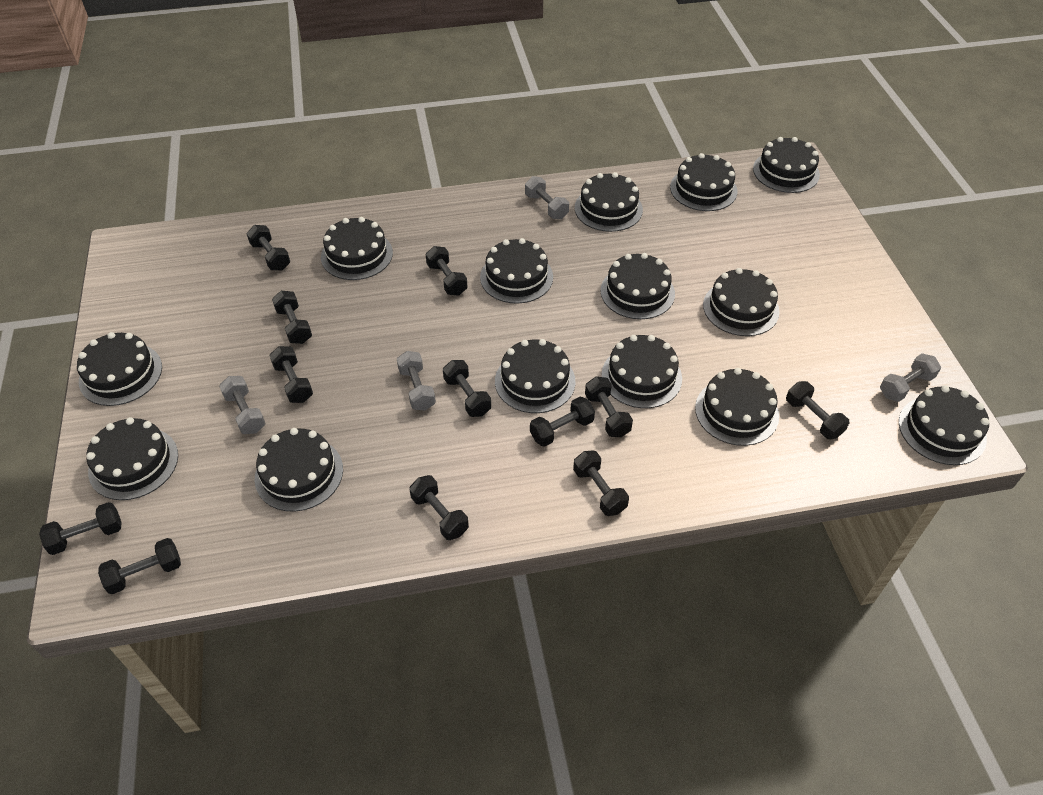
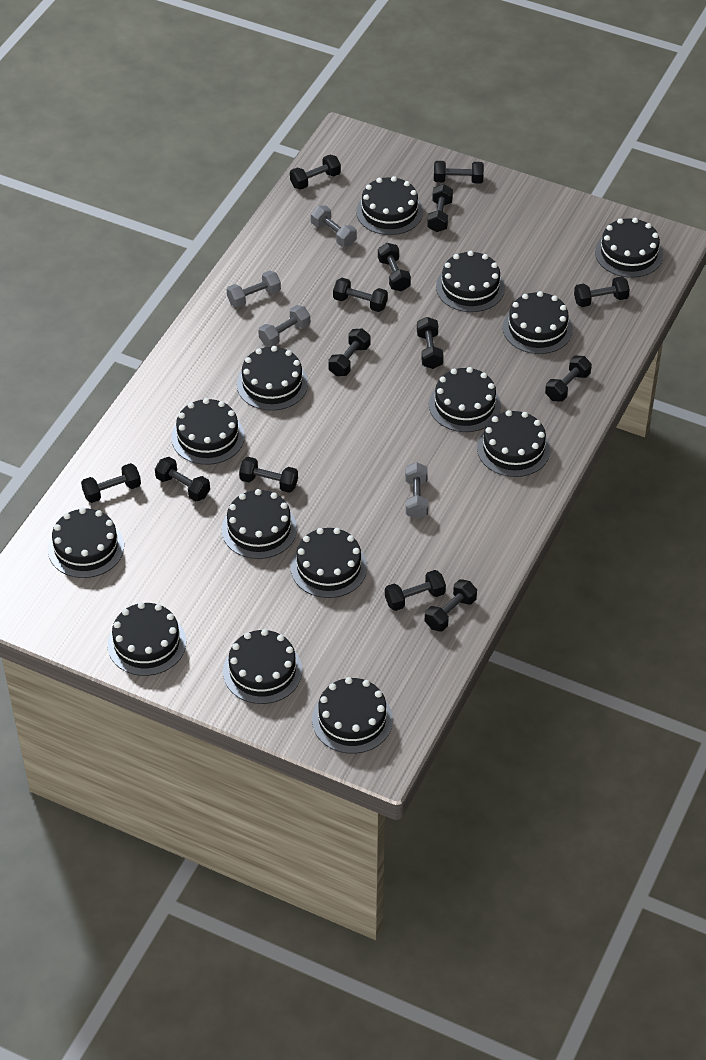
black dumbbell: 12 -> 14

